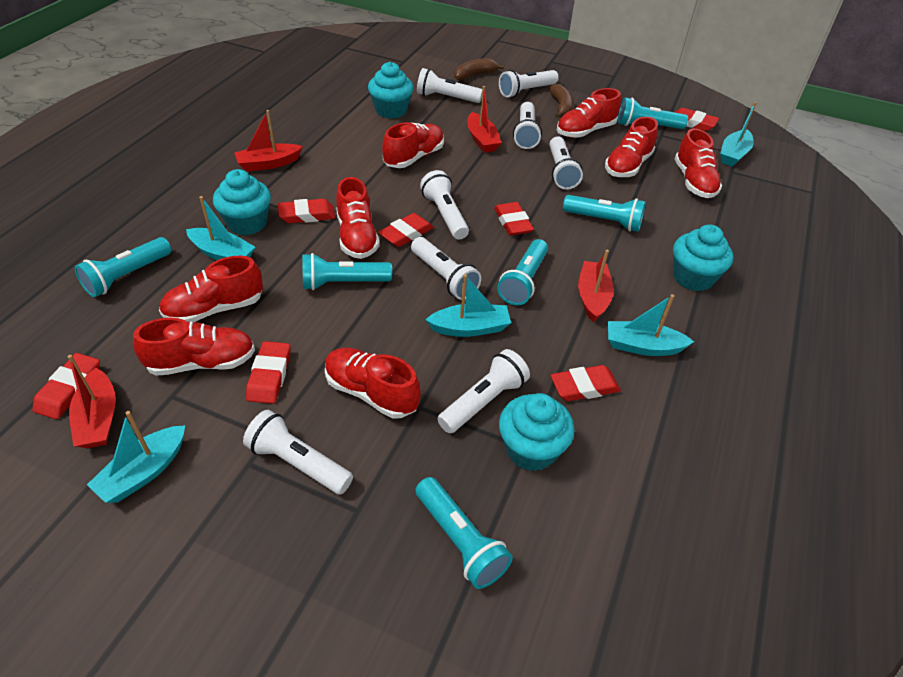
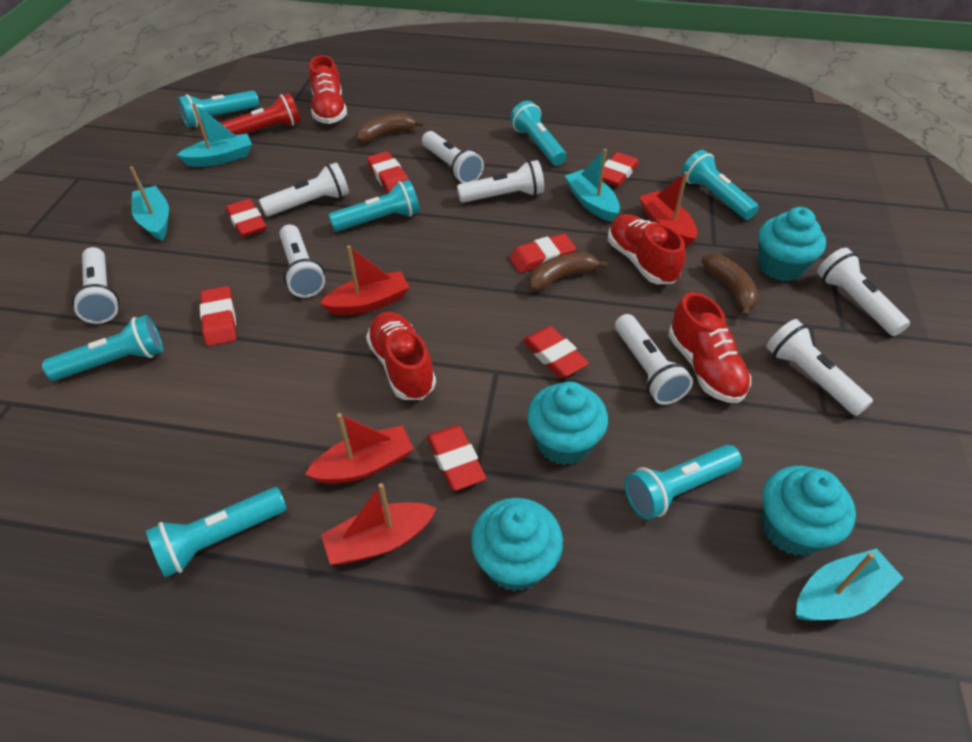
brown banana: 2 -> 3
red flashlight: 0 -> 1
red shoe: 8 -> 4
turquoise boat: 5 -> 4
turquoise flashlight: 6 -> 7

